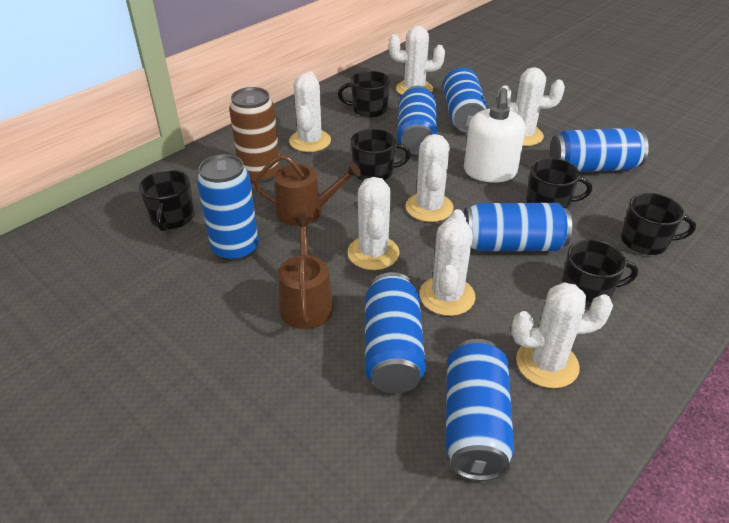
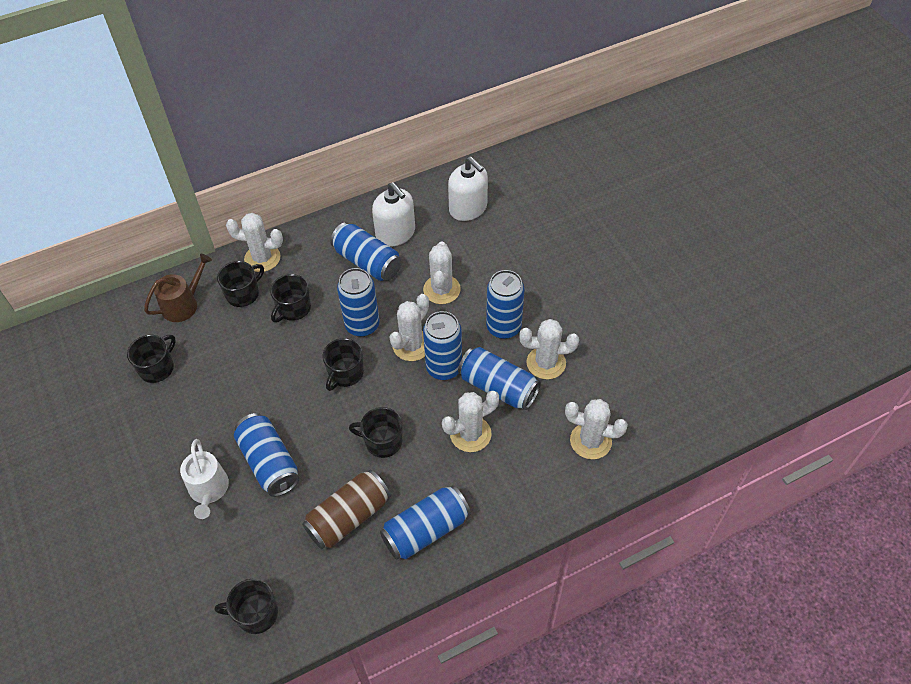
brown watering can: 2 -> 1
white cactus: 7 -> 6
white soap dispenser: 1 -> 2
white watering can: 0 -> 1

